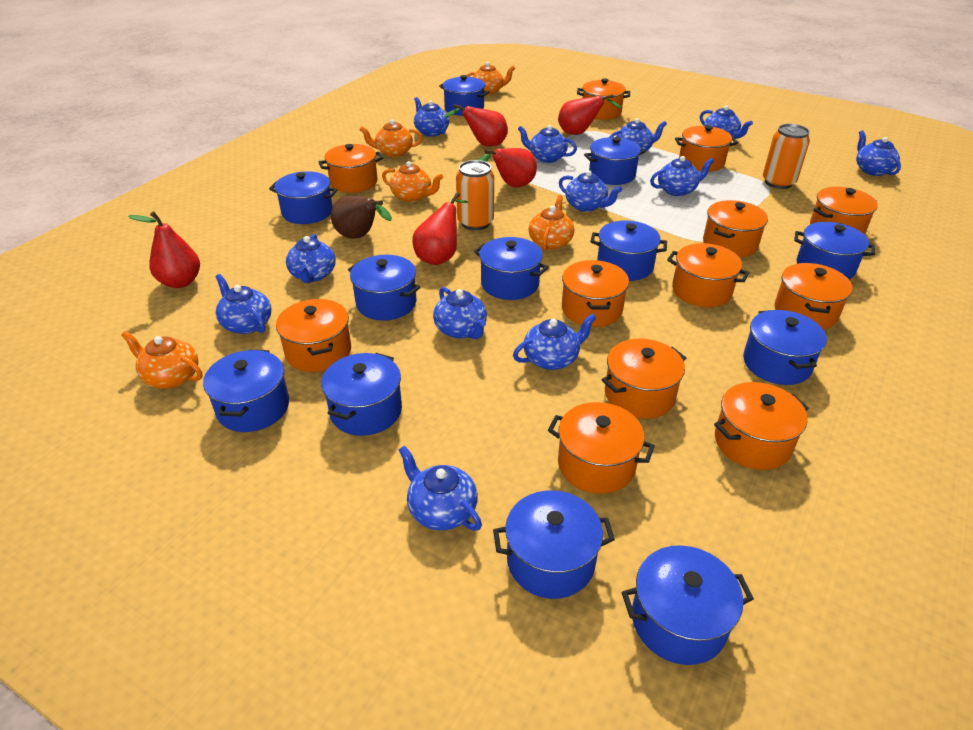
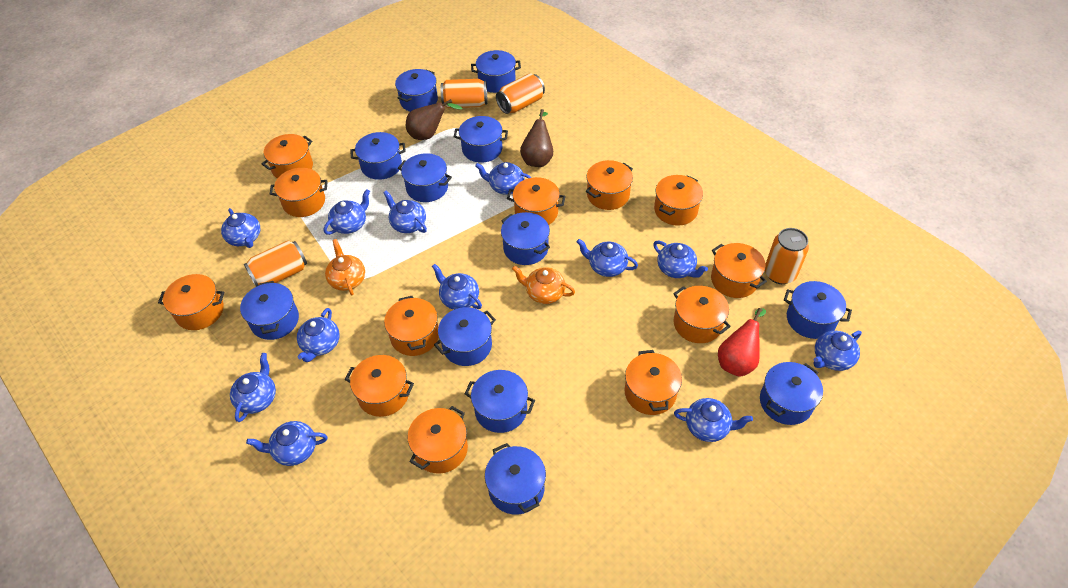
brown pear: 1 -> 2
orange can: 2 -> 4
orange teapot: 5 -> 2
red pear: 5 -> 1

